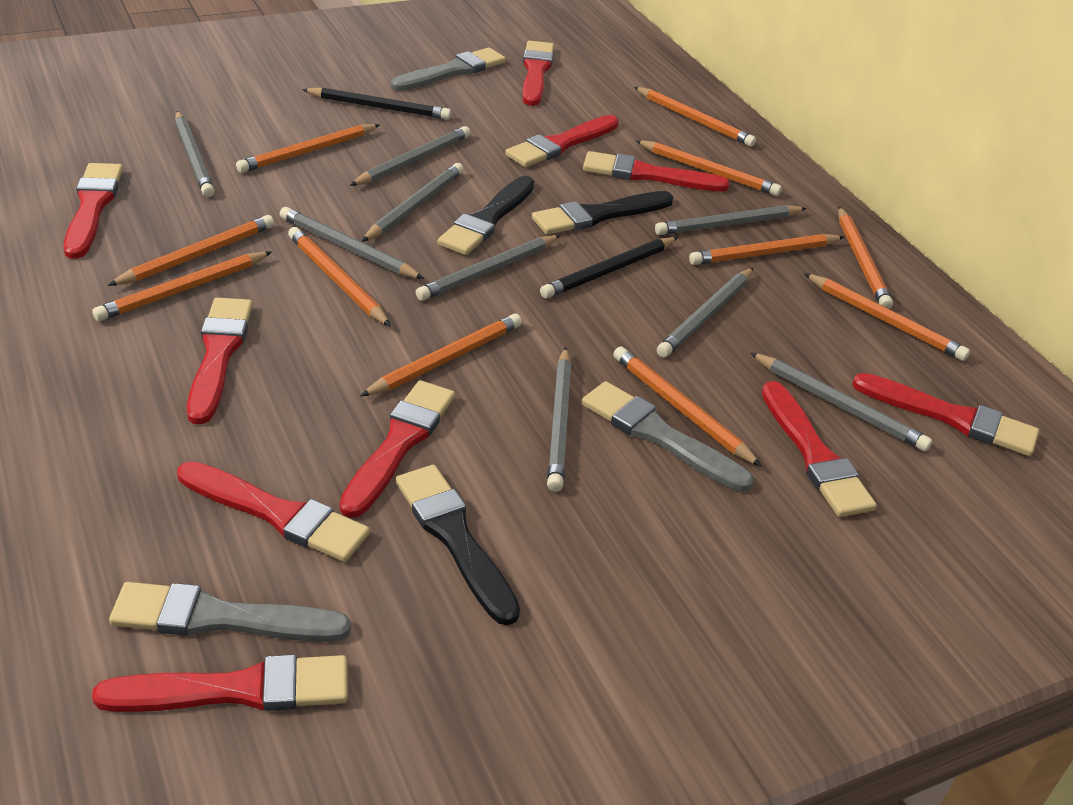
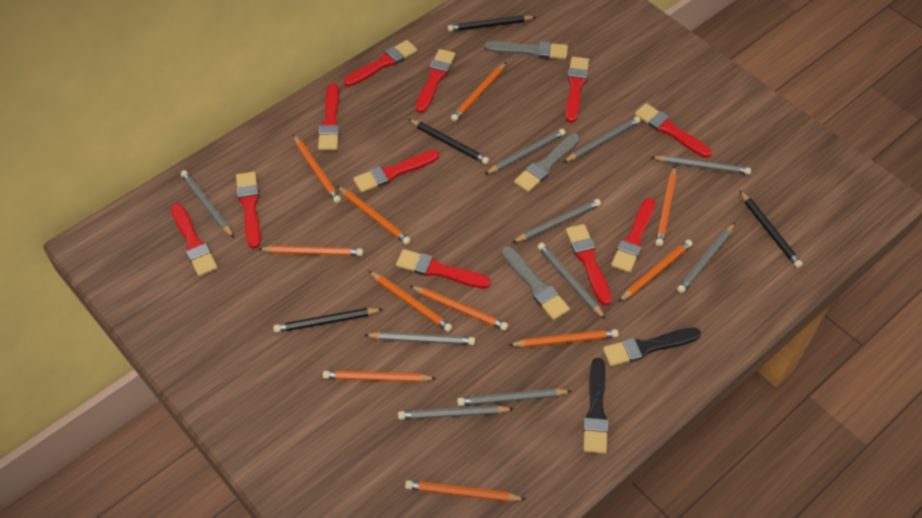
black brush: 3 -> 2
black pencil: 2 -> 4
grey pencil: 9 -> 10
red brush: 10 -> 11

